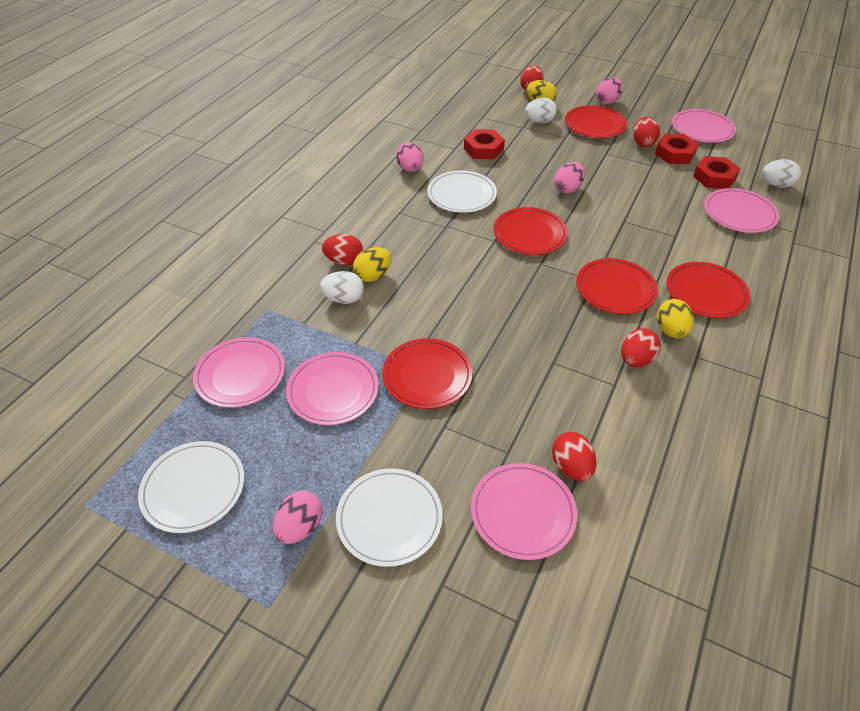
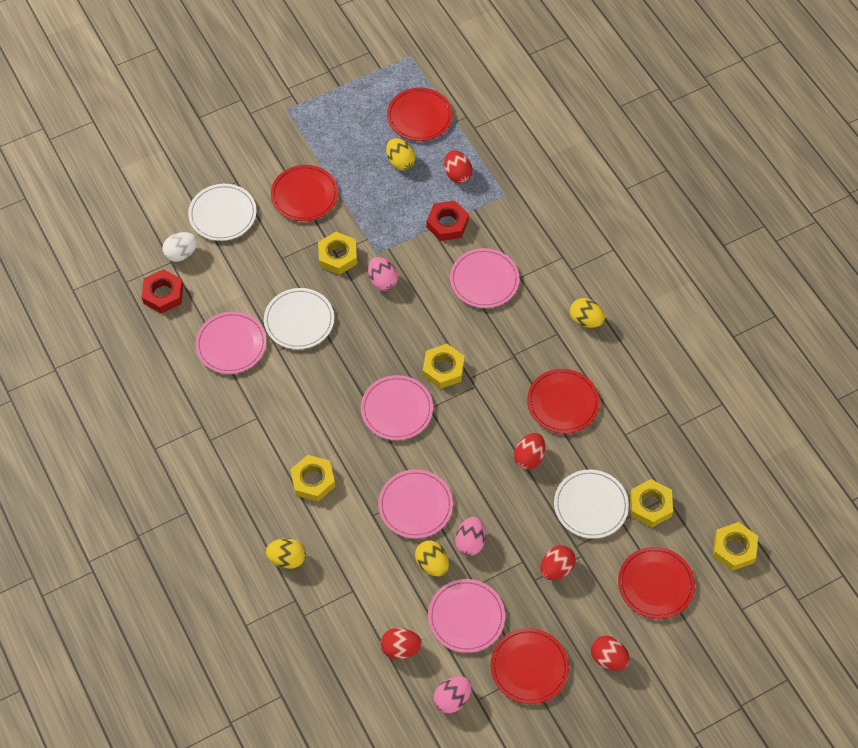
pink egg: 4 -> 3
red nut: 3 -> 2
white egg: 3 -> 1
yellow egg: 3 -> 4
yellow nut: 0 -> 5

